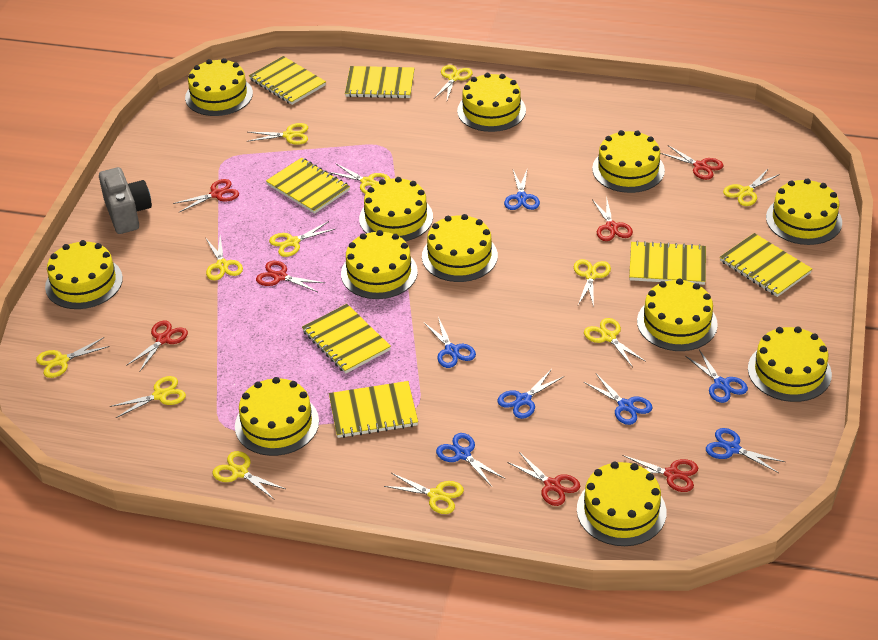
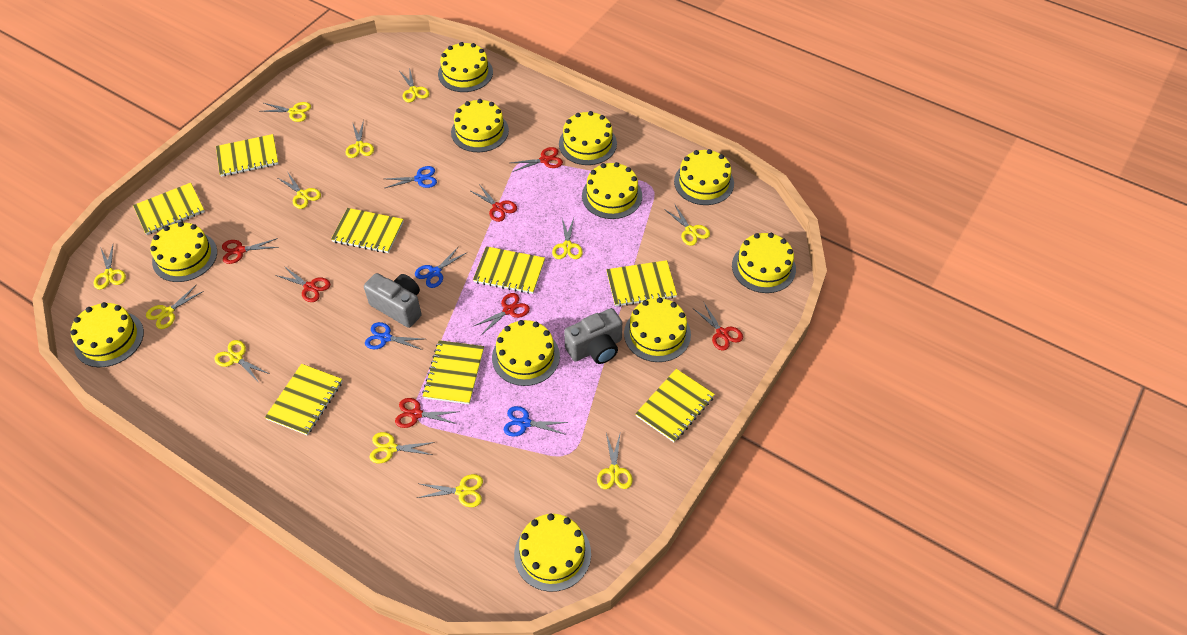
blue scissors: 7 -> 4
grey camera: 1 -> 2
yellow cake: 12 -> 11
yellow notebook: 7 -> 8

